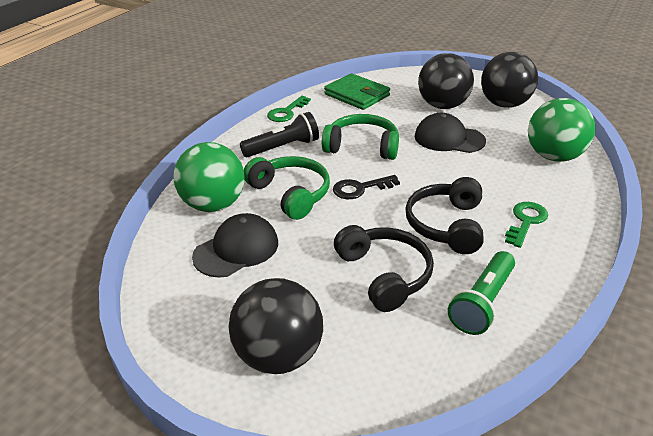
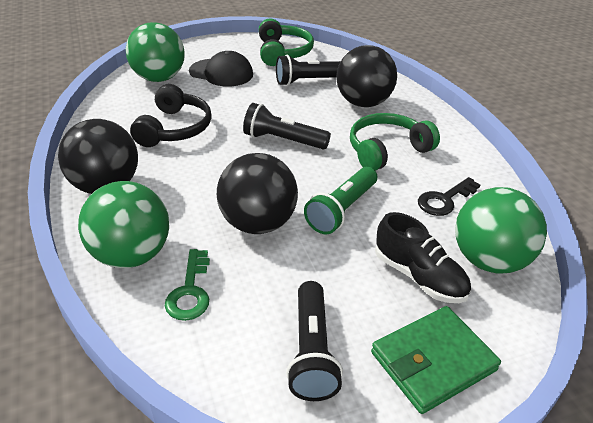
black cap: 2 -> 1
black flashlight: 1 -> 3
black headphones: 2 -> 1
black shoe: 0 -> 1
green ball: 2 -> 3
green key: 2 -> 1

